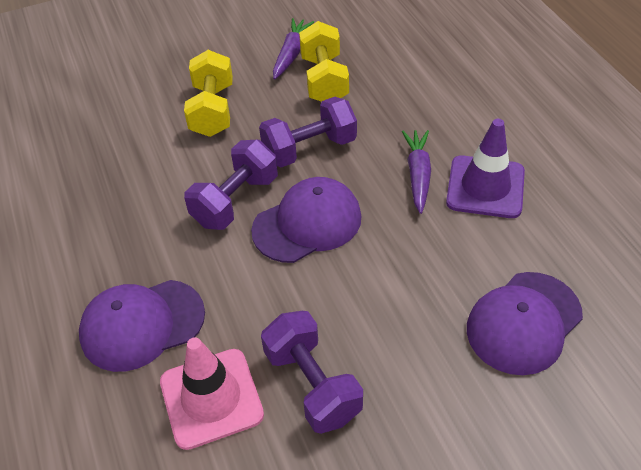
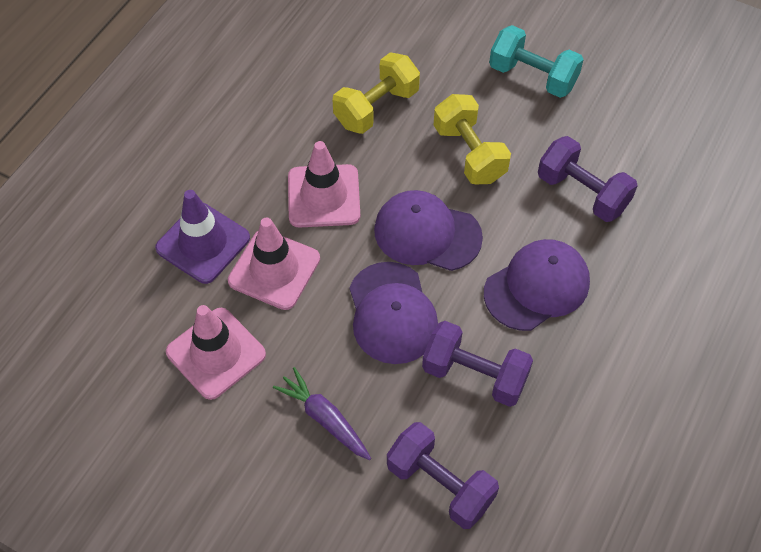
pink traffic cone: 1 -> 3
purple carrot: 2 -> 1
turquoise dumbbell: 0 -> 1

